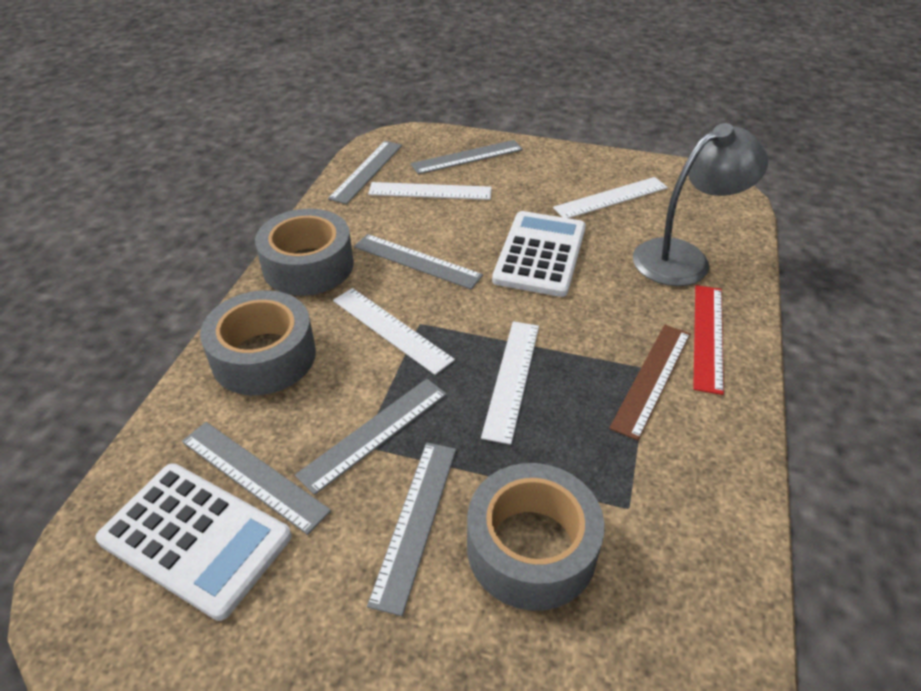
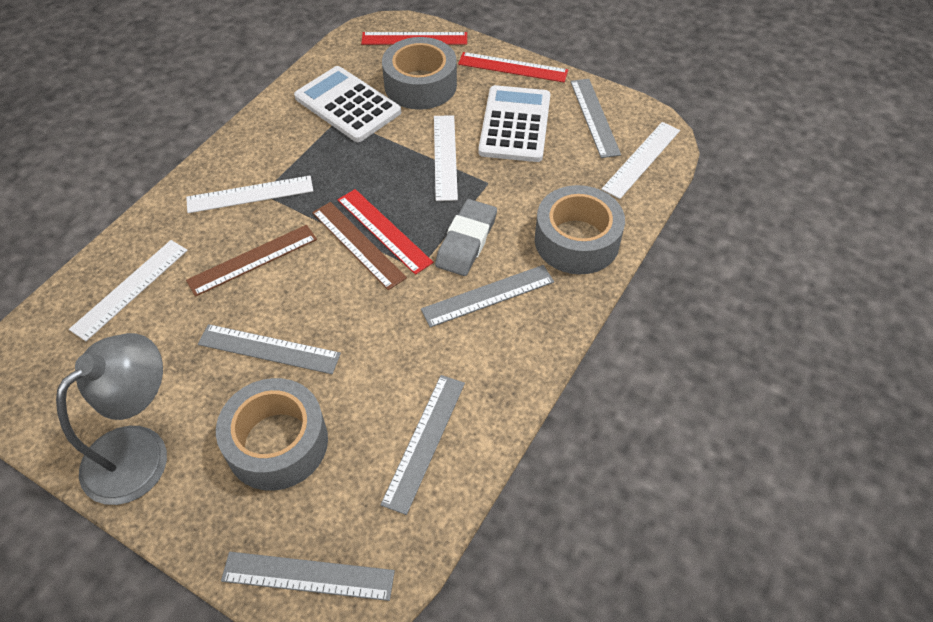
brown ruler: 1 -> 2
grey eraser: 0 -> 1
grey ruler: 6 -> 5
red ruler: 1 -> 3

